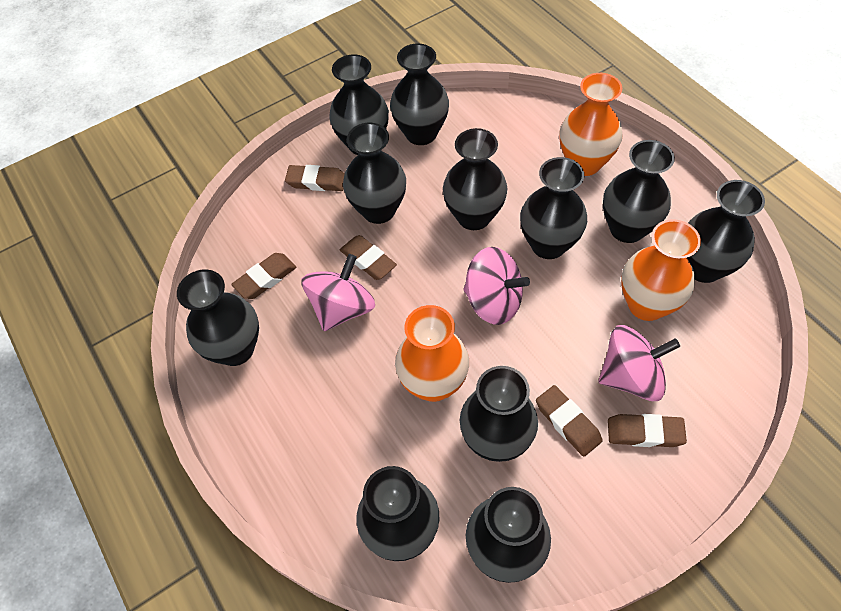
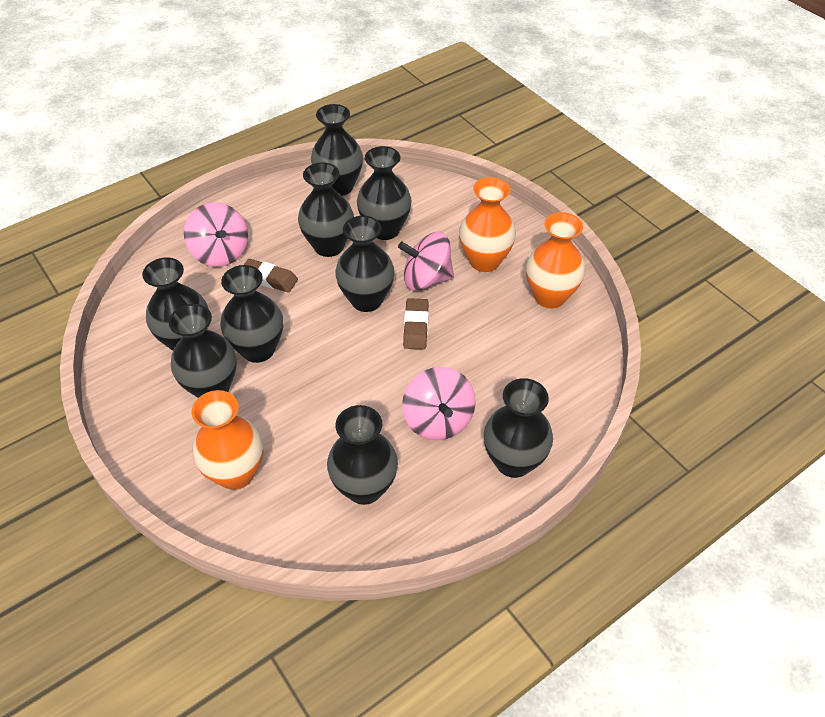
black vase: 11 -> 9
brown eraser: 5 -> 2

